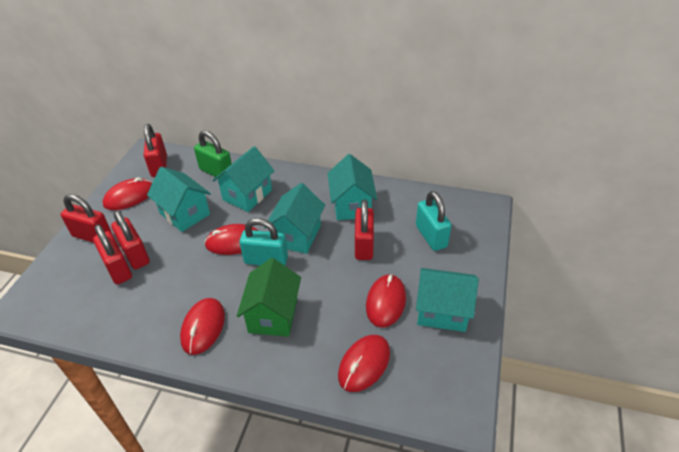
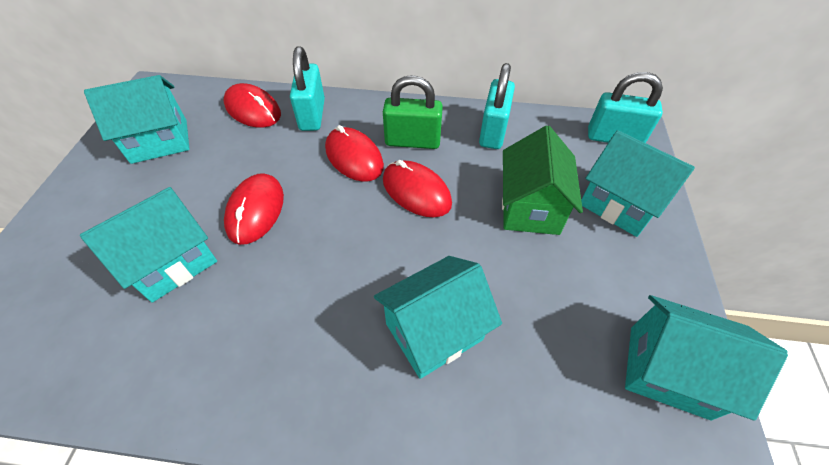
red mouse: 5 -> 4
red padlock: 5 -> 0
turquoise padlock: 2 -> 3

